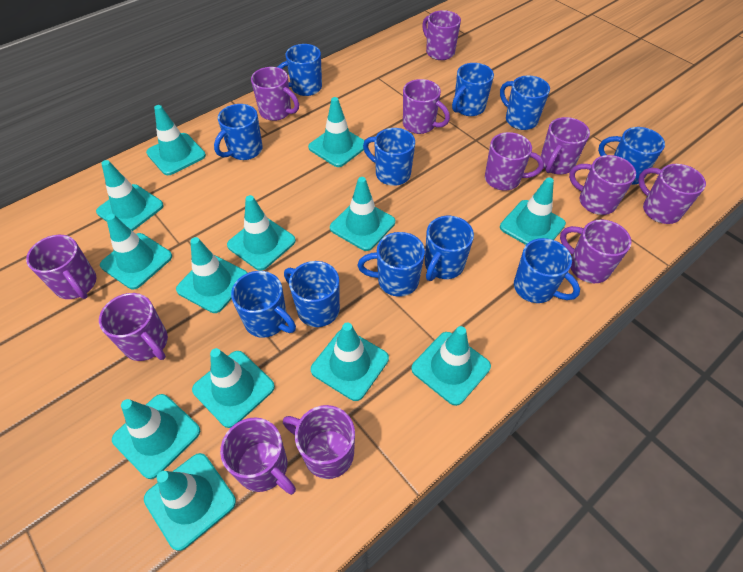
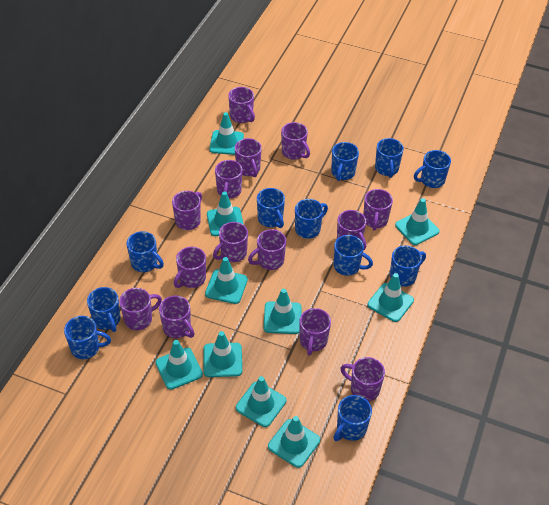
purple mug: 12 -> 14
turquoise traffic cone: 13 -> 10

